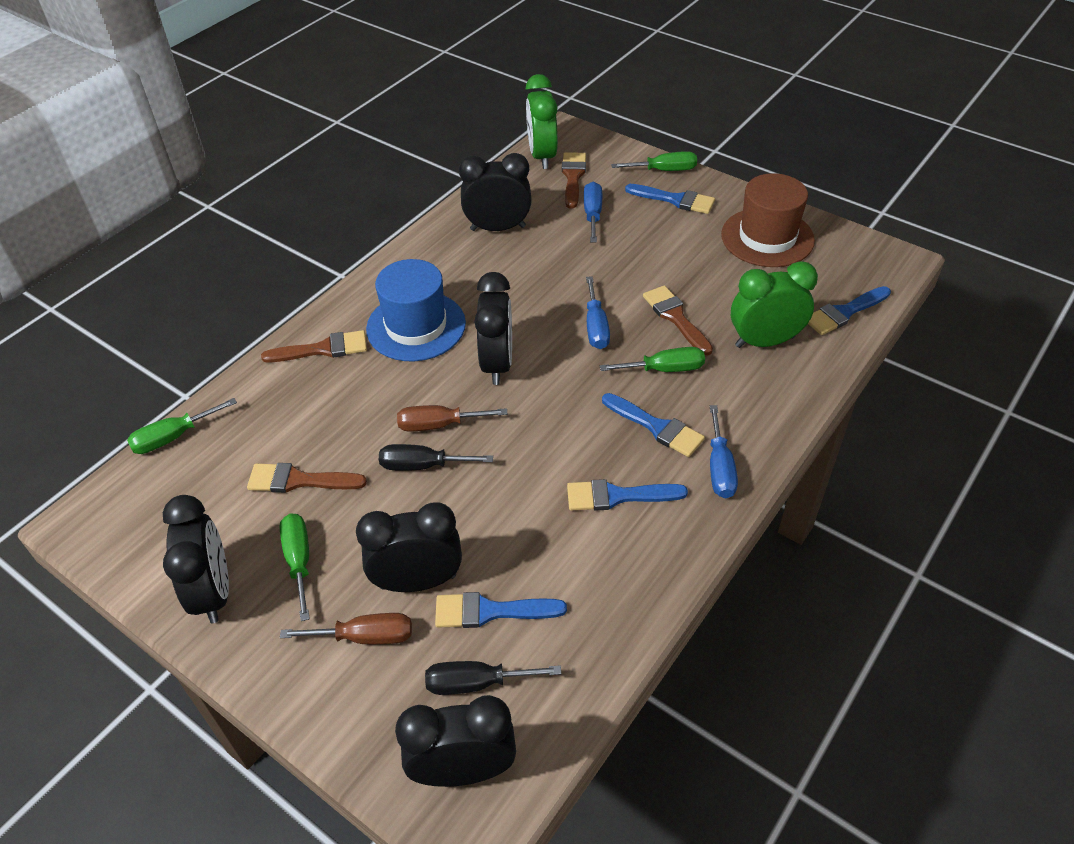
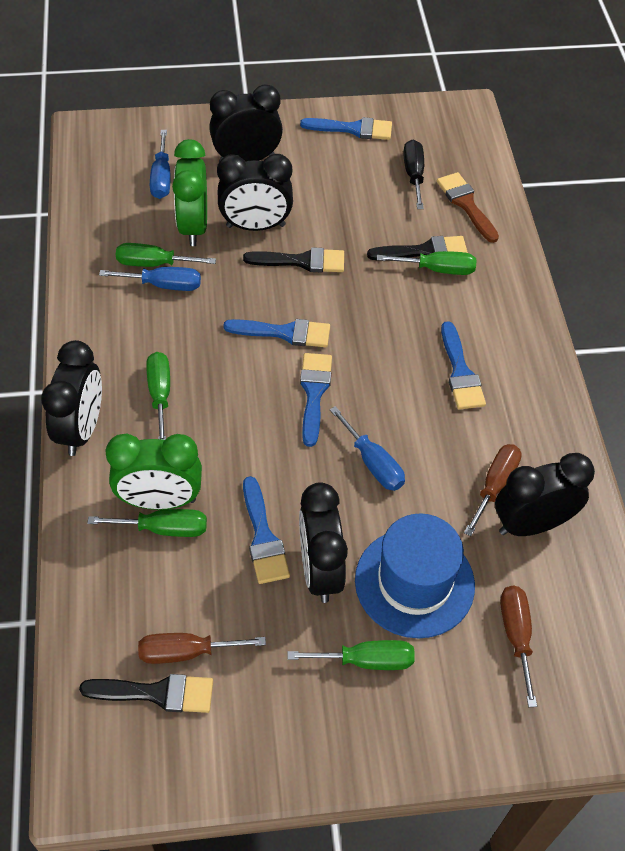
black brush: 0 -> 3
black screwdriver: 2 -> 1
brown brush: 4 -> 1
brown hat: 1 -> 0
brown screwdriver: 2 -> 3
green screwdriver: 4 -> 5

